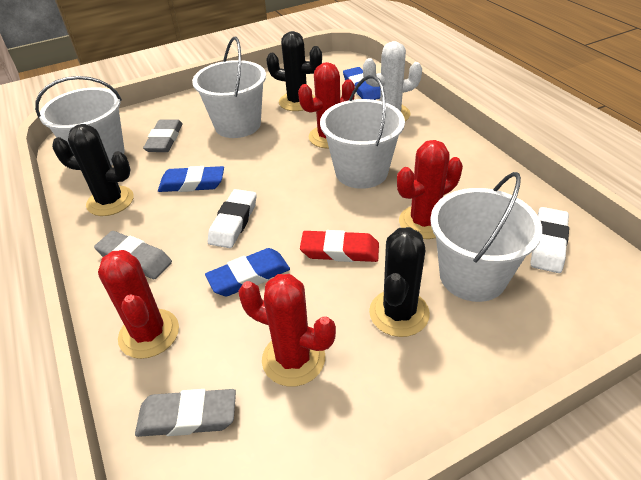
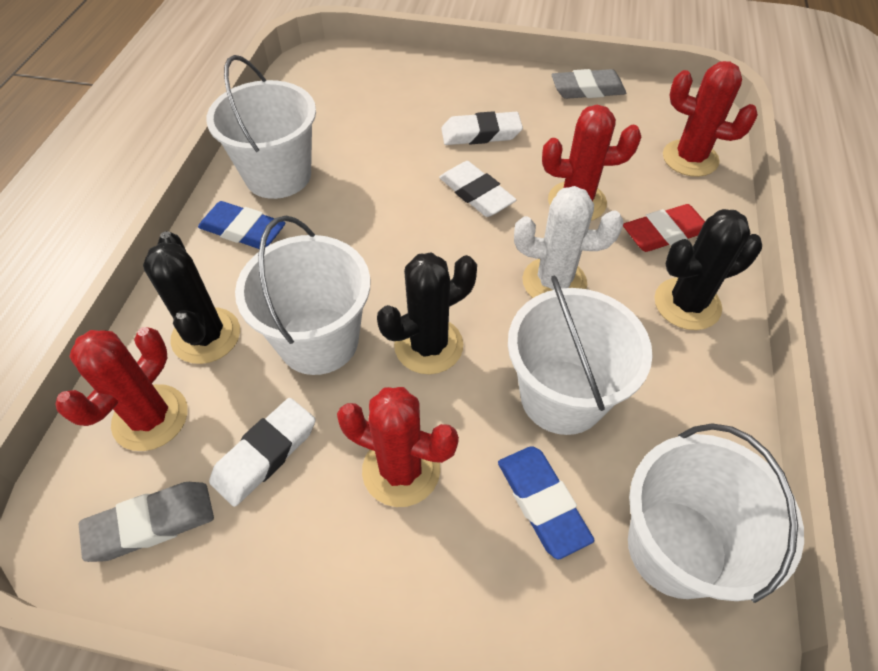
blue eraser: 3 -> 2
grey eraser: 3 -> 2
white eraser: 2 -> 3

